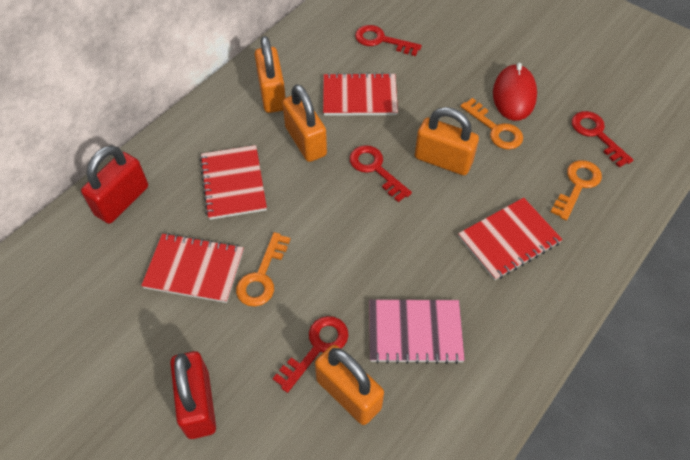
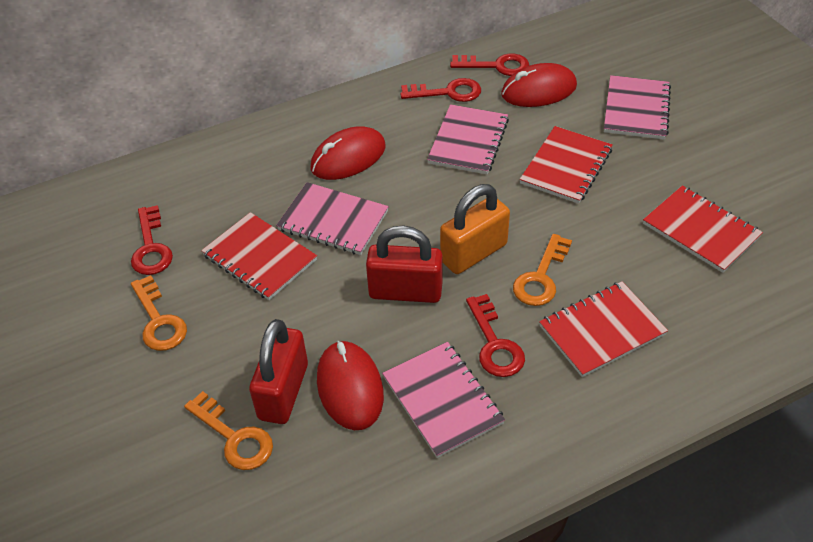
orange padlock: 4 -> 1
pink notebook: 1 -> 4
red mouse: 1 -> 3

